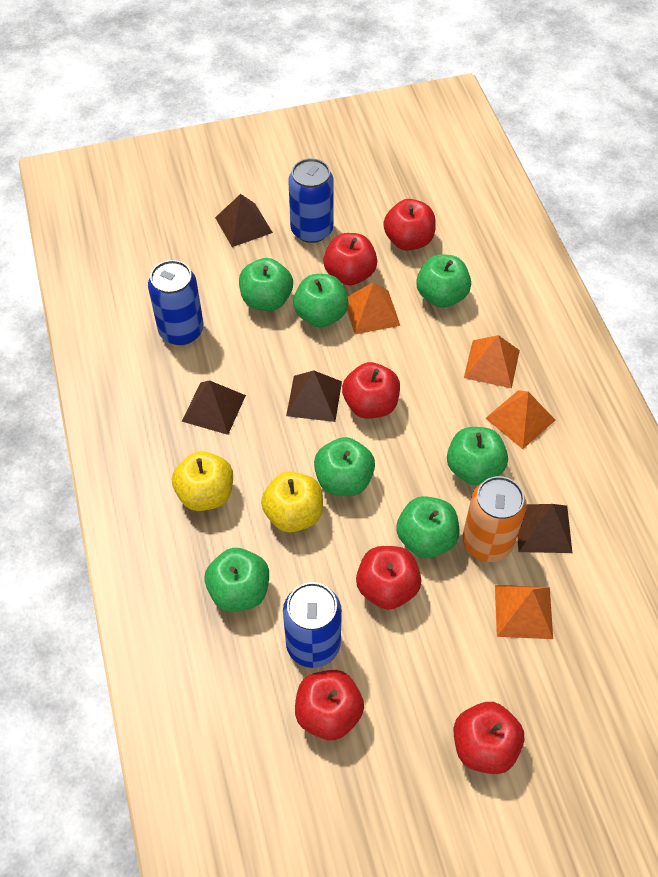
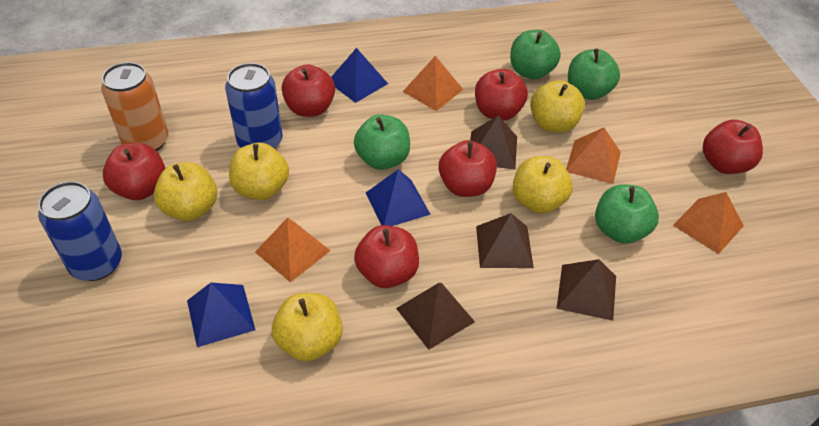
blue can: 3 -> 2
blue pyramid: 0 -> 3
green apple: 7 -> 4
yellow apple: 2 -> 5

